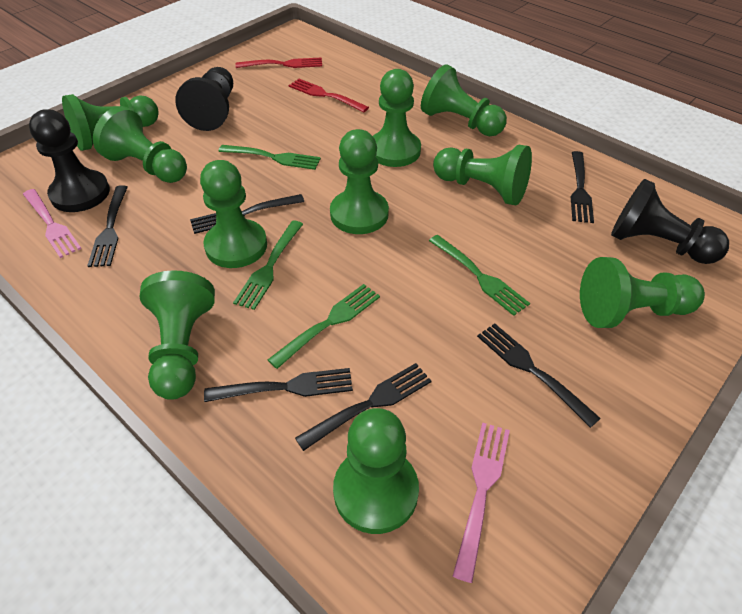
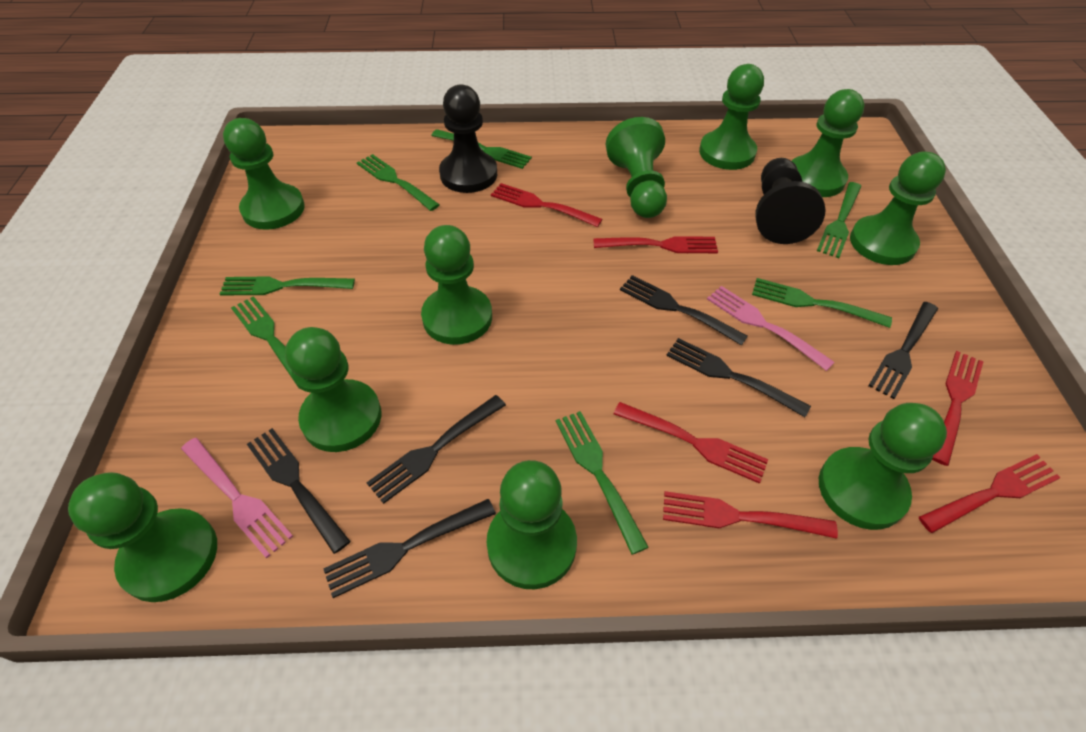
black pawn: 3 -> 2
green fork: 4 -> 7
red fork: 2 -> 6

